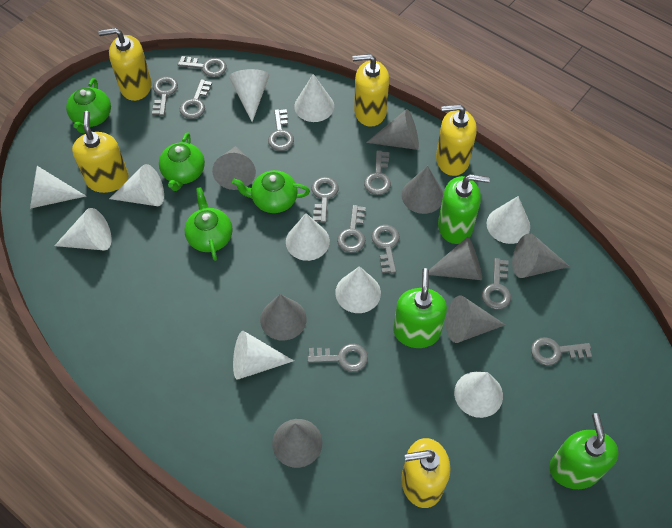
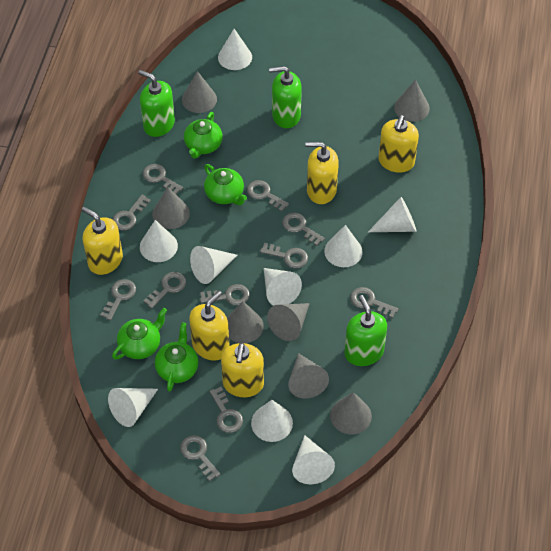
grey cone: 8 -> 7
white cone: 10 -> 9

